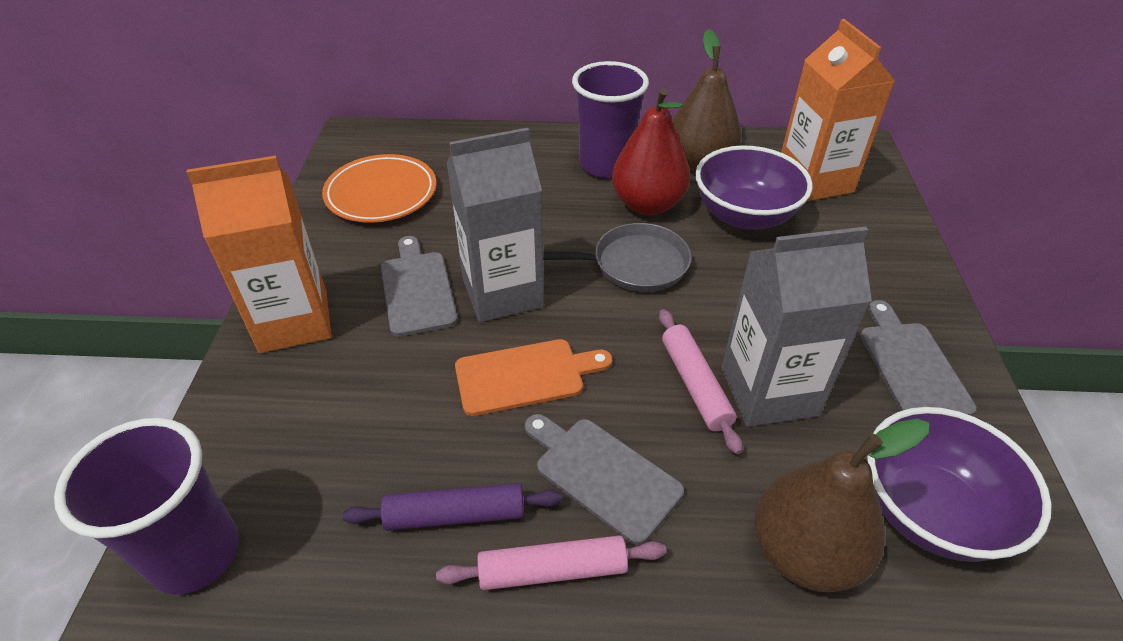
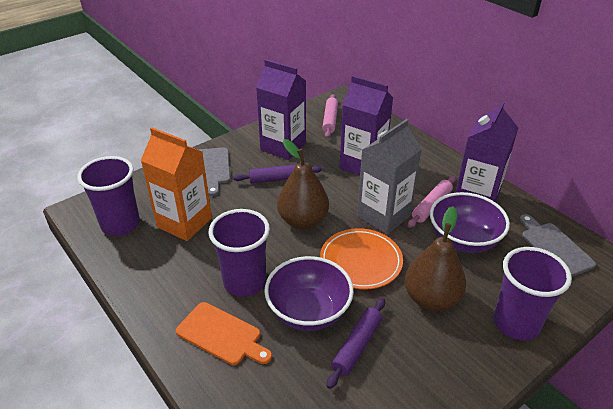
grey carton: 2 -> 1
grey cutting board: 3 -> 2
grey pan: 1 -> 0
orange carton: 2 -> 1
purple carton: 0 -> 3
purple cup: 2 -> 3
purple rolling pin: 1 -> 2
red pear: 1 -> 0

